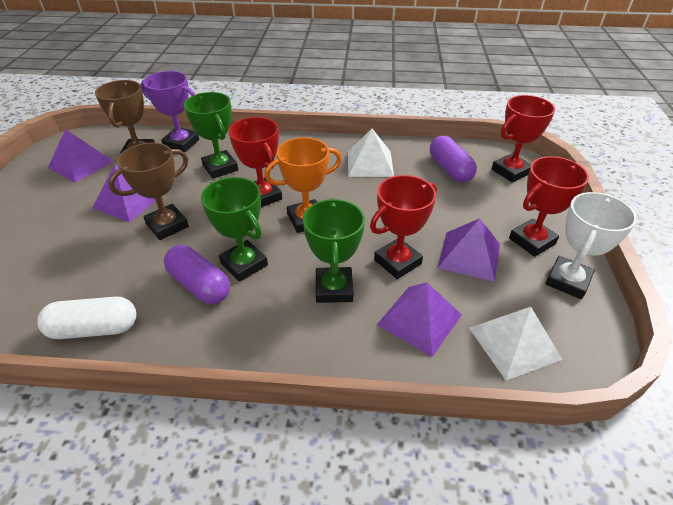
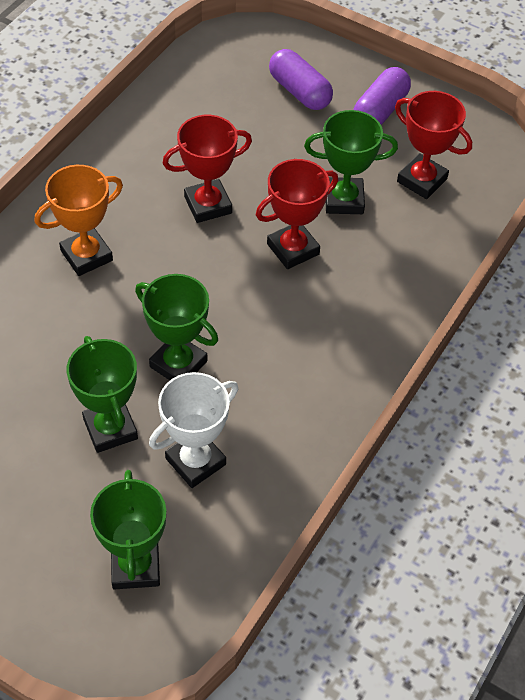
brown trophy: 2 -> 0
green trophy: 3 -> 4
purple pyramid: 4 -> 0
purple trophy: 1 -> 0
red trophy: 4 -> 3
white capsule: 1 -> 0
white pyramid: 2 -> 0

